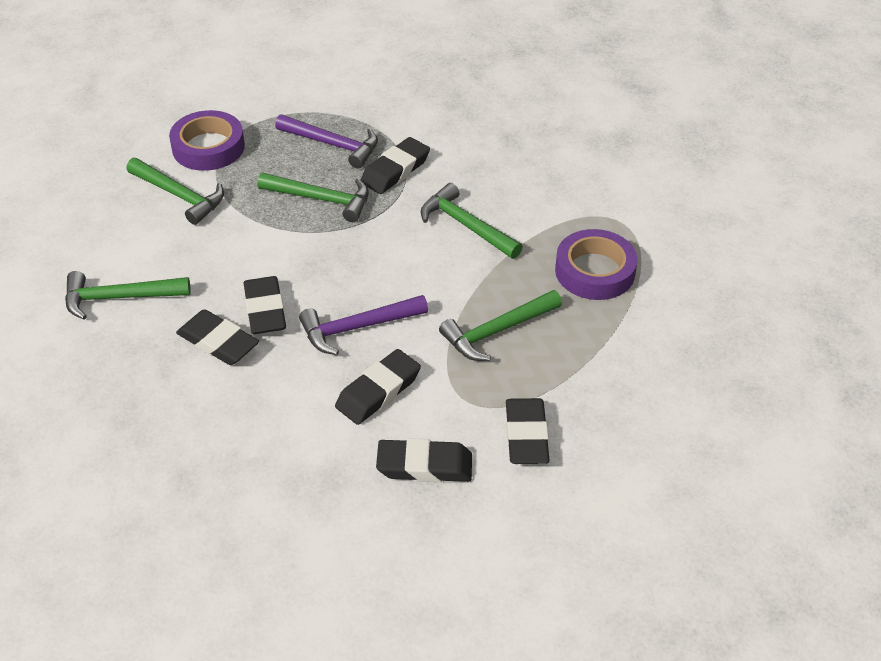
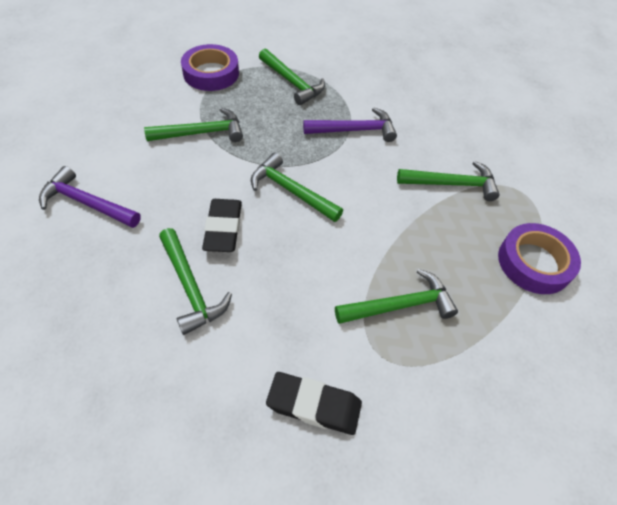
black eraser: 6 -> 2
green hammer: 5 -> 6

